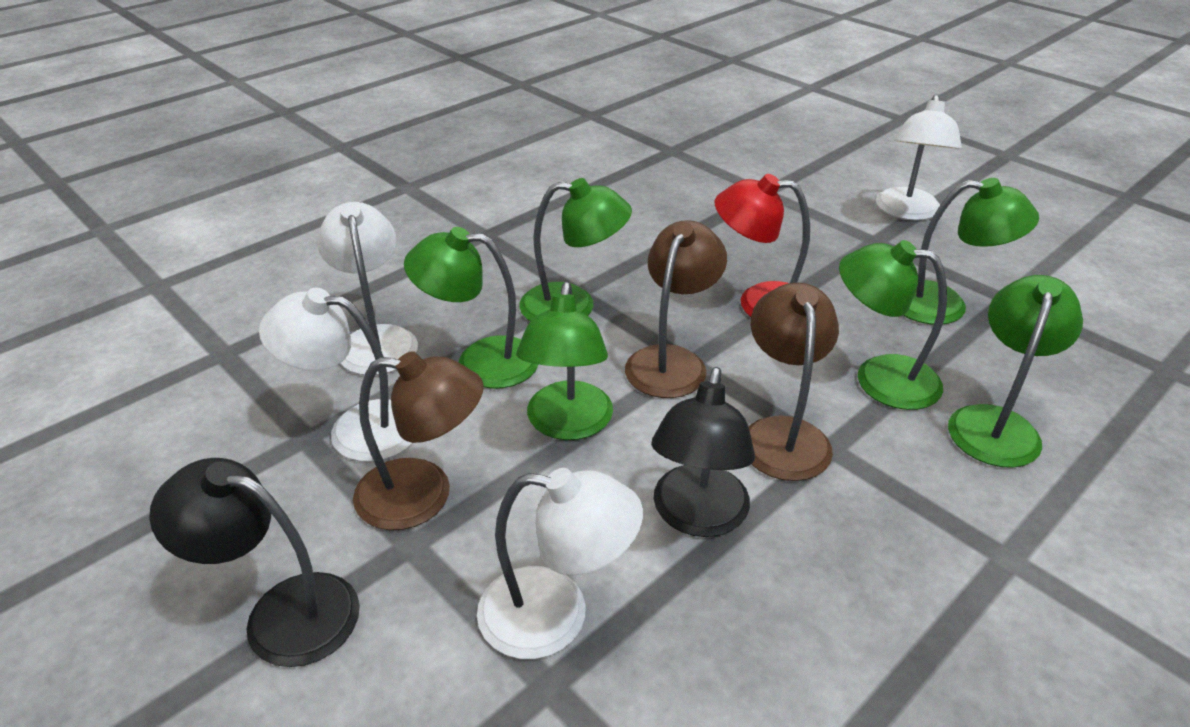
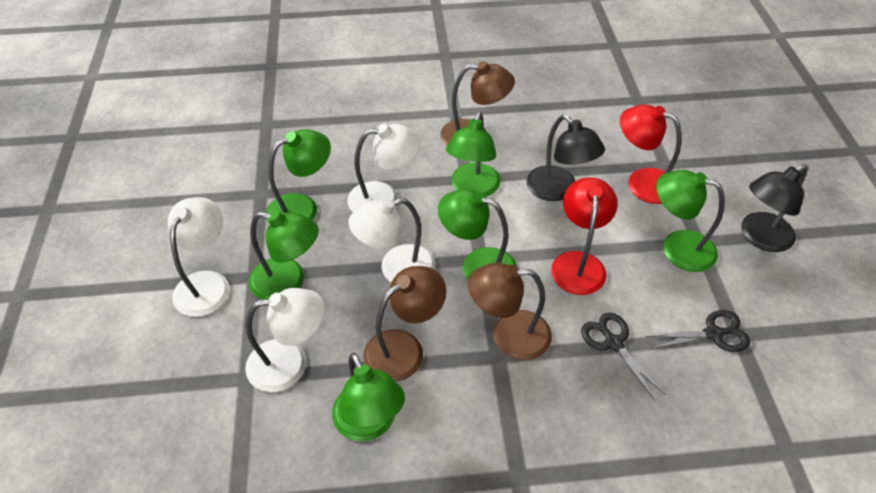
black scissors: 0 -> 2
red lamp: 1 -> 2

